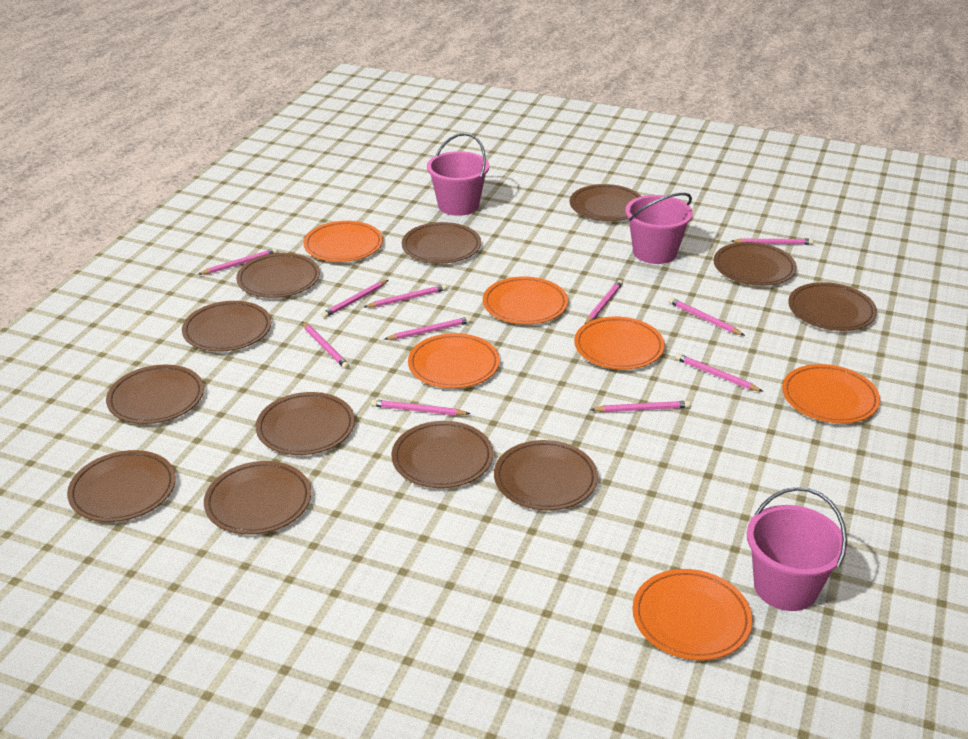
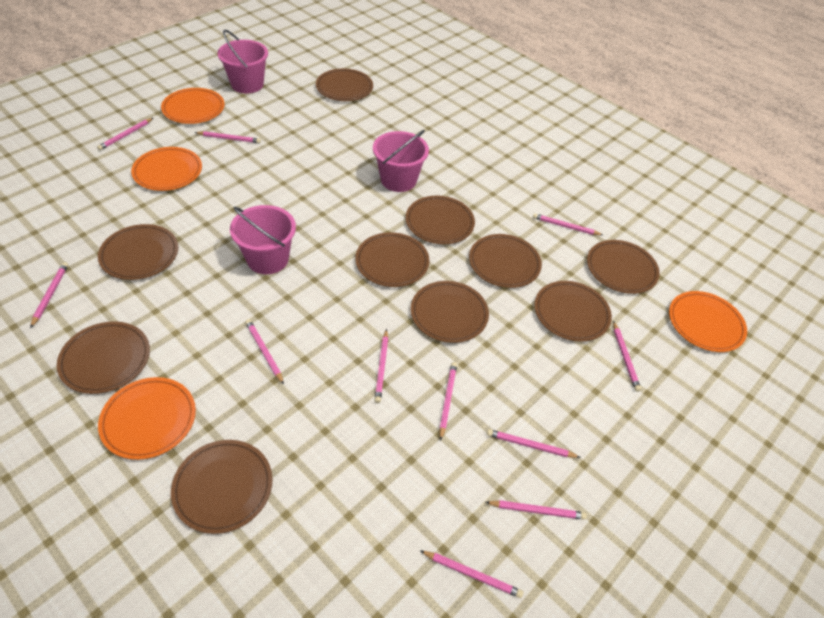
brown plate: 12 -> 10
orange plate: 6 -> 4

